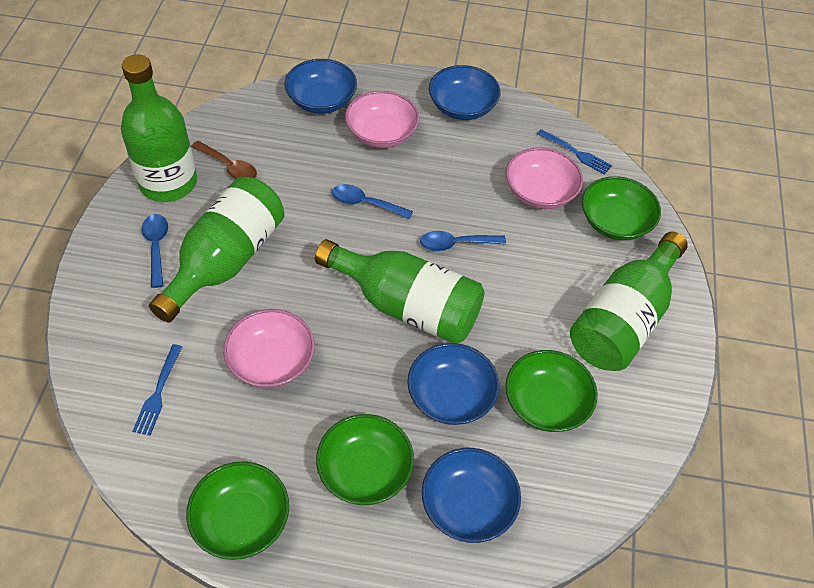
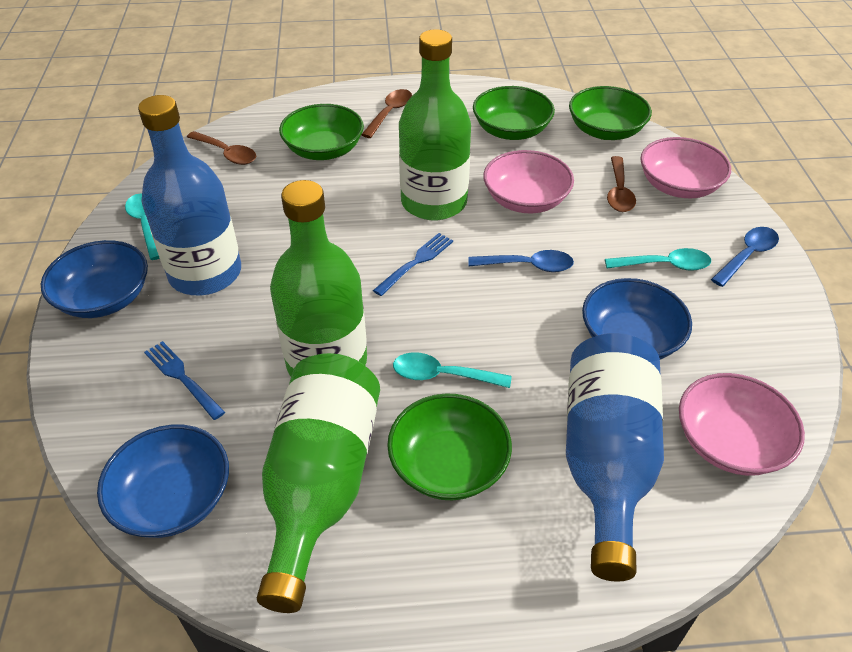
blue bottle: 0 -> 2
blue bowl: 4 -> 3
blue spoon: 3 -> 2
brown spoon: 1 -> 3
green bottle: 4 -> 3
turquoise spoon: 0 -> 3

